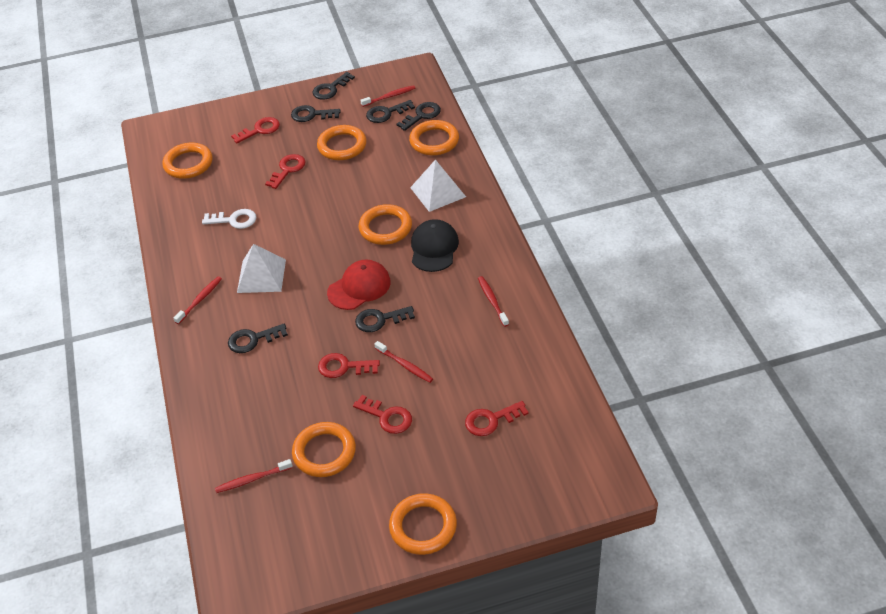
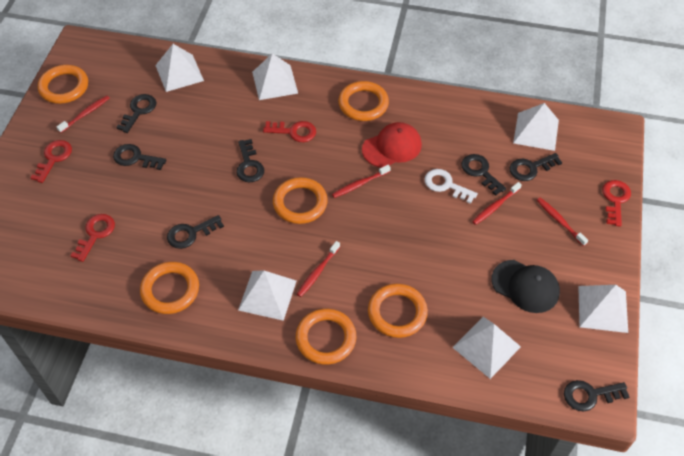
black key: 6 -> 7
red key: 5 -> 4
white pyramid: 2 -> 6

